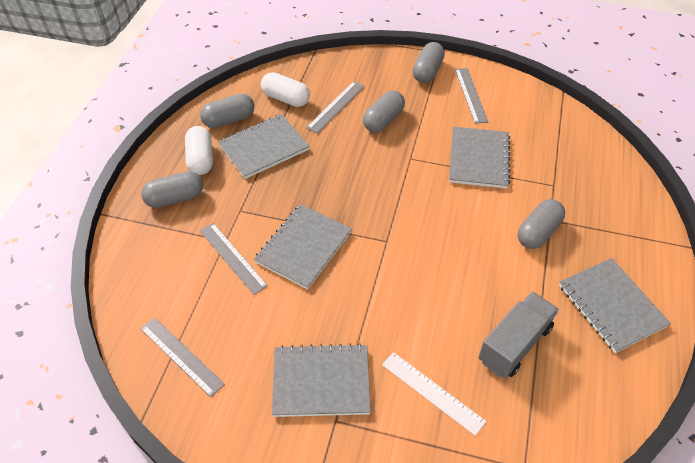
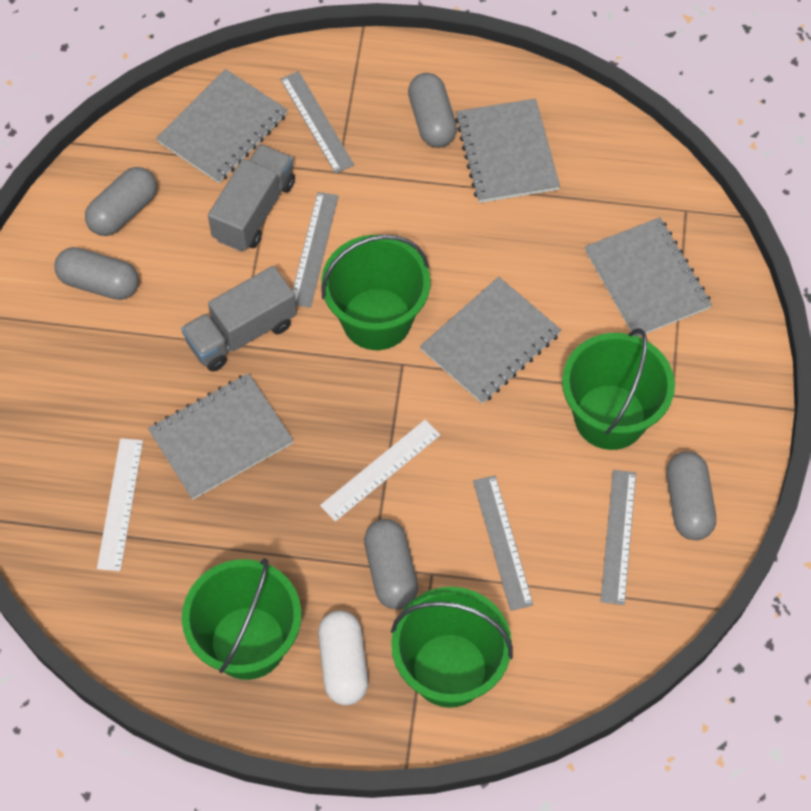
green bucket: 0 -> 4
grey truck: 1 -> 2
white capsule: 2 -> 1
white ruler: 1 -> 2

